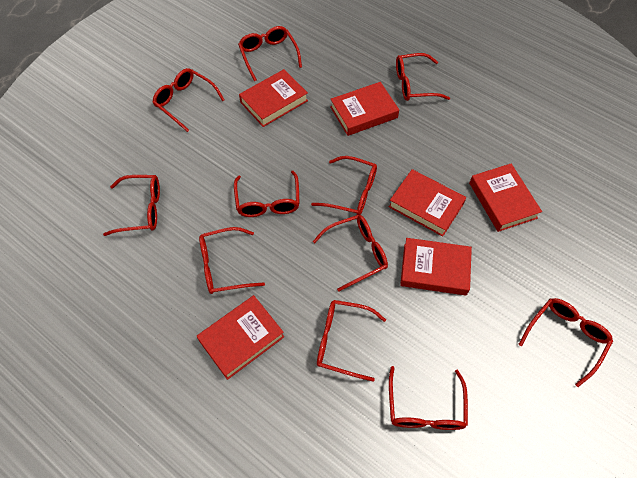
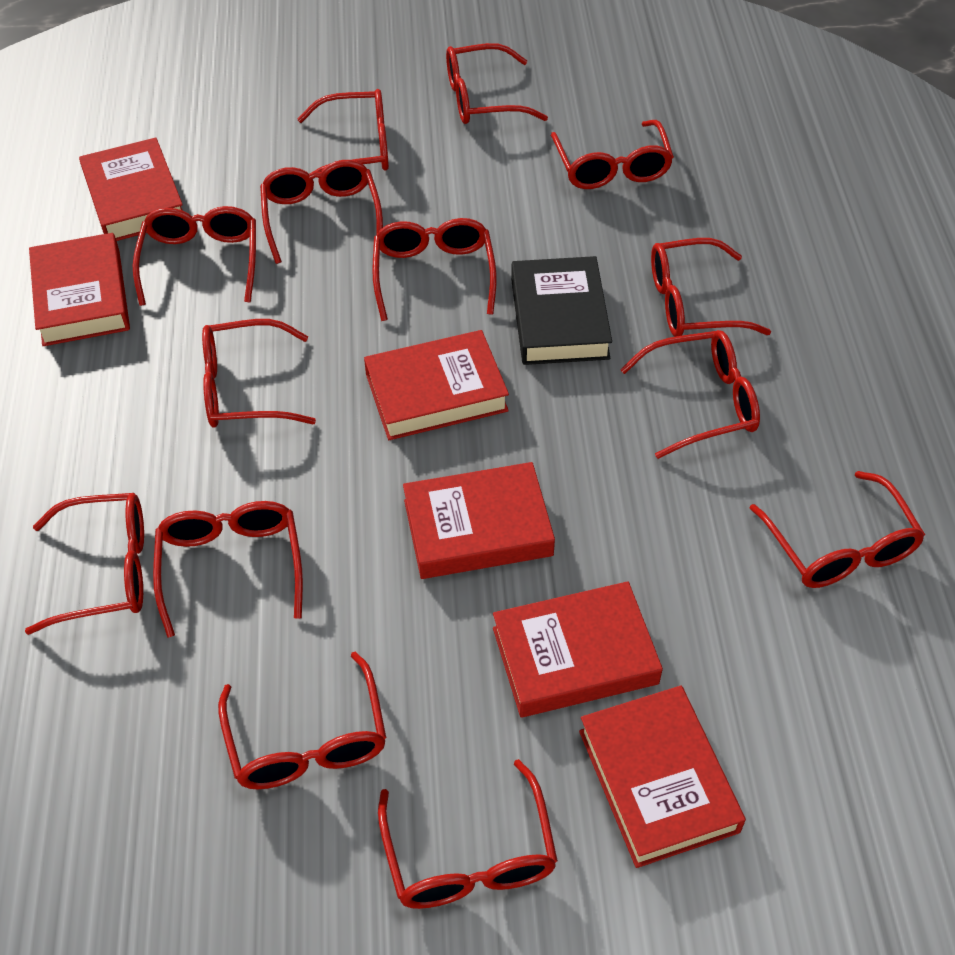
black book: 0 -> 1
red glasses: 11 -> 14

